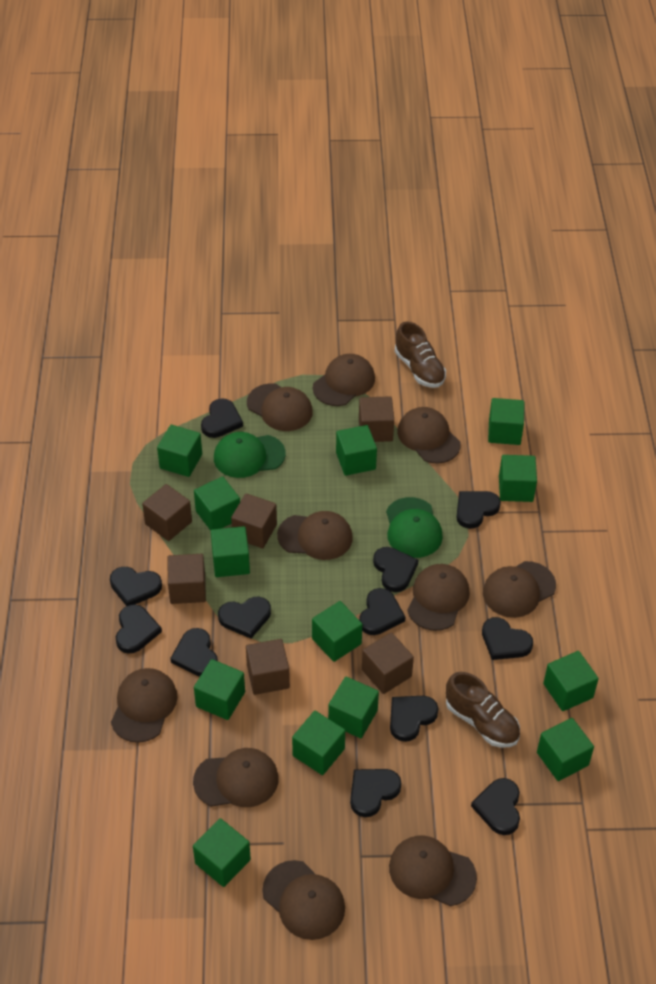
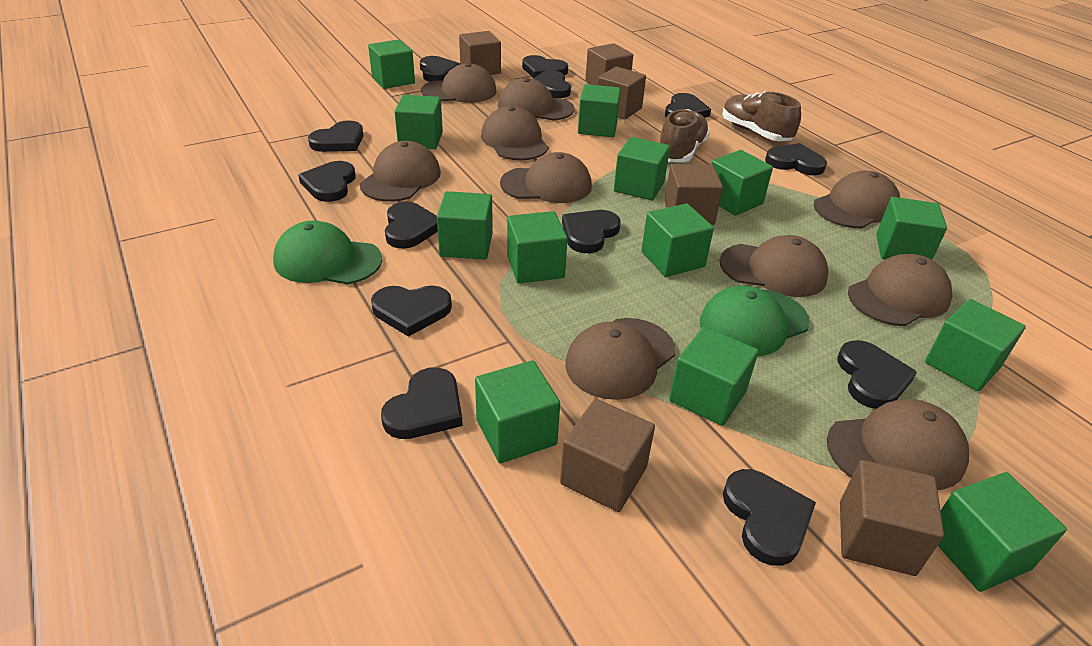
black heart: 12 -> 13

